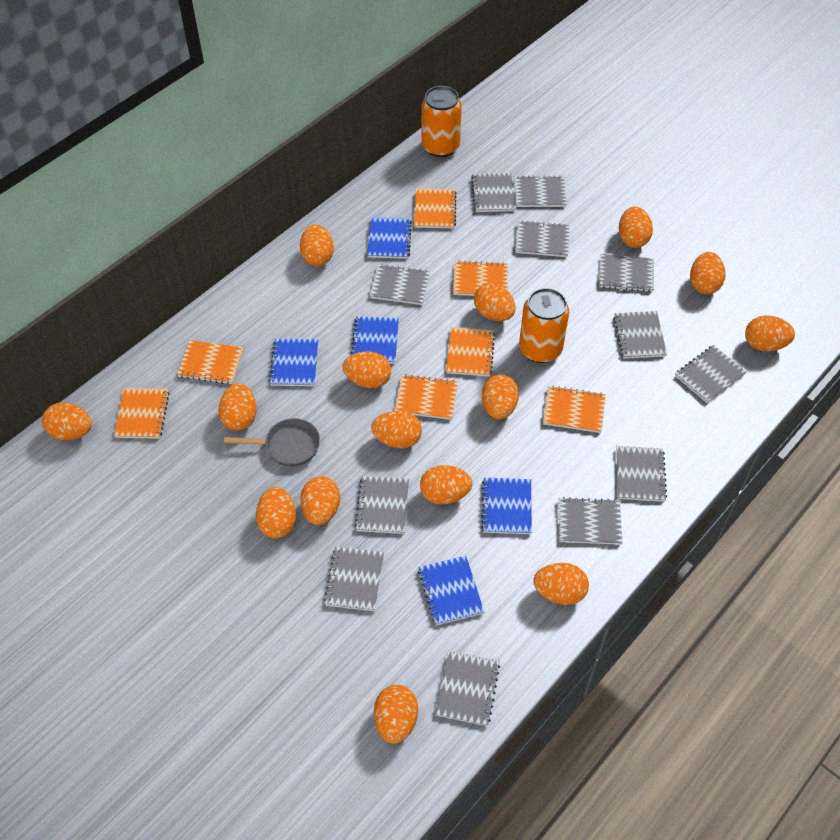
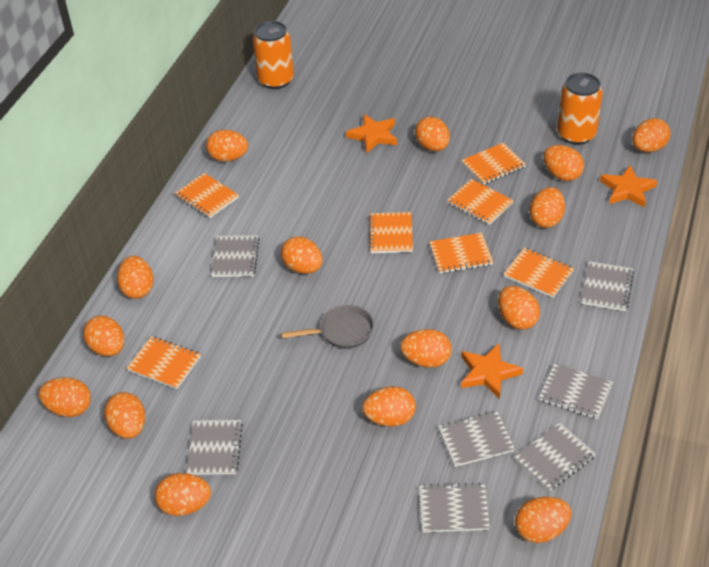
blue notebook: 5 -> 0
grey notebook: 12 -> 7
orange star: 0 -> 3

